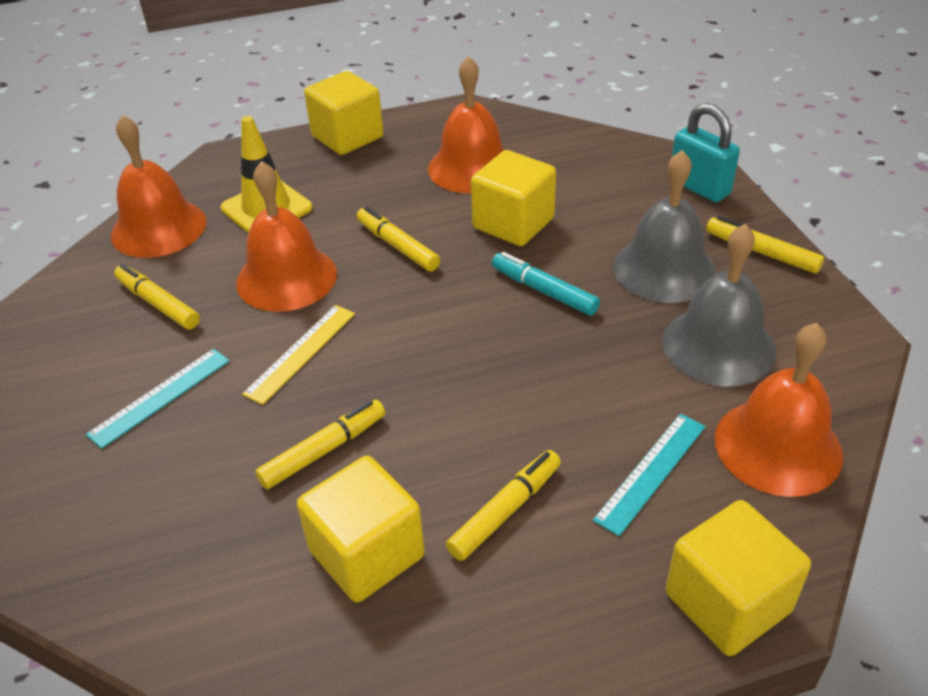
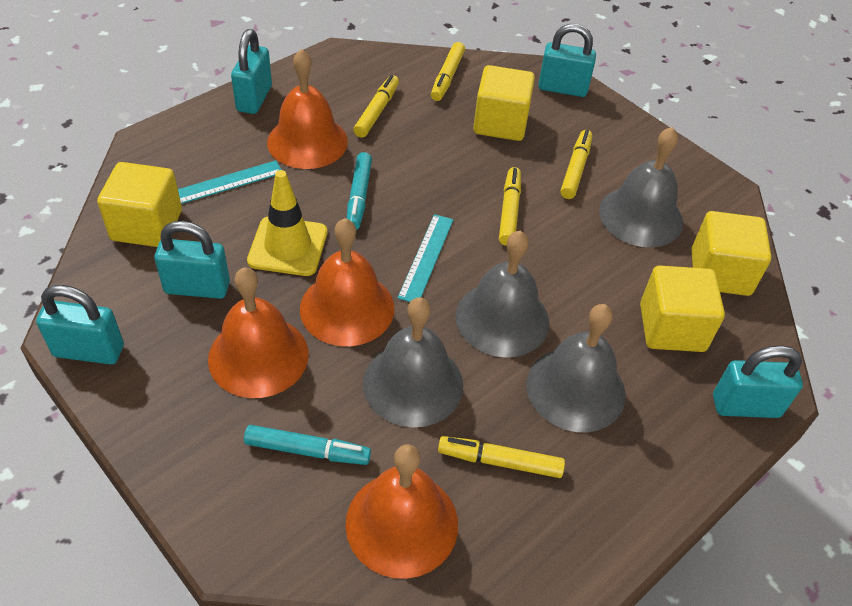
grey bell: 2 -> 4
turquoise marker: 1 -> 2
turquoise padlock: 1 -> 5
yellow ruler: 1 -> 0

